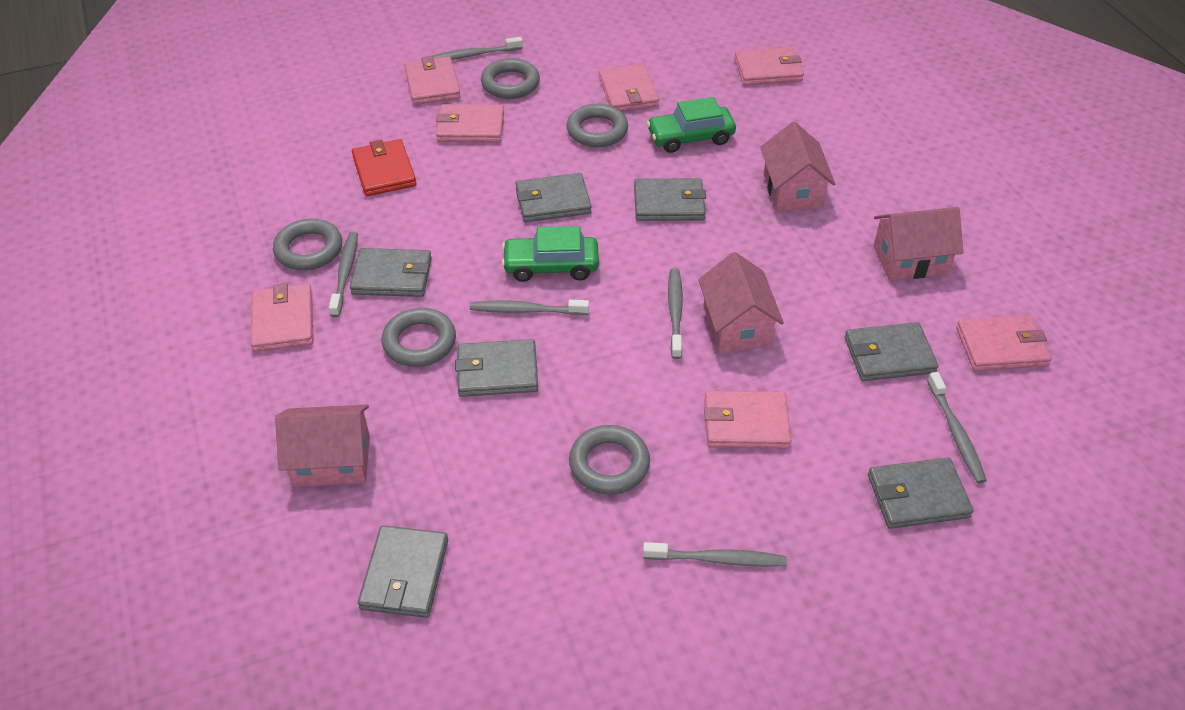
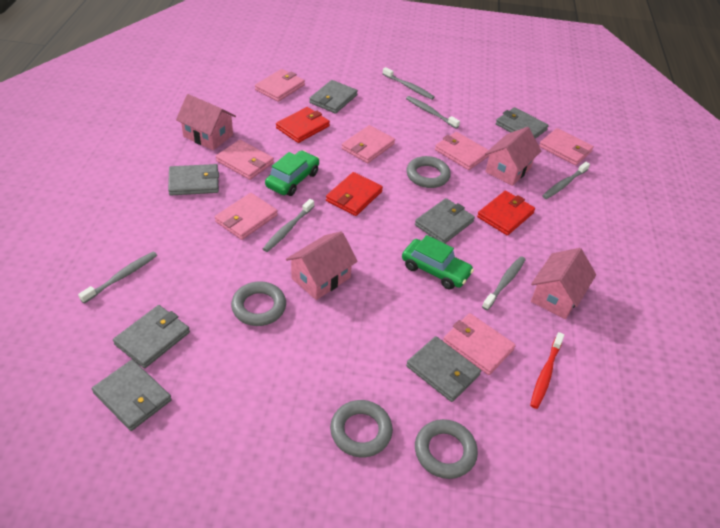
grey ring: 5 -> 4
red toothbrush: 0 -> 1
red wallet: 1 -> 3

